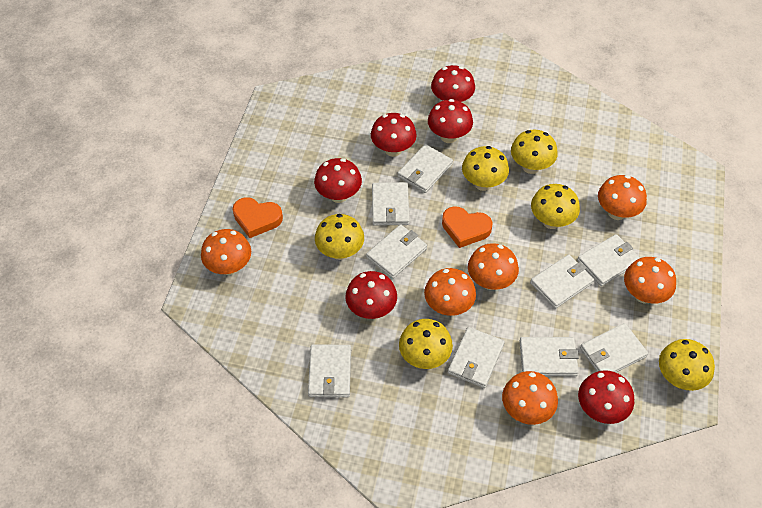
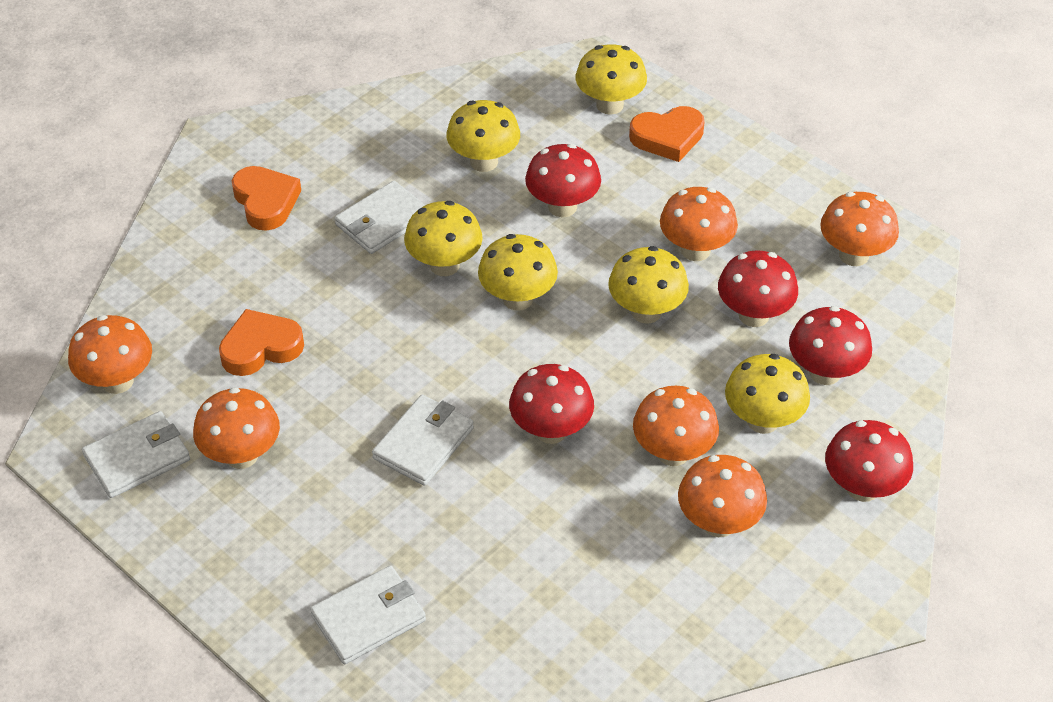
orange heart: 2 -> 3
red mushroom: 6 -> 5
white wallet: 9 -> 4

